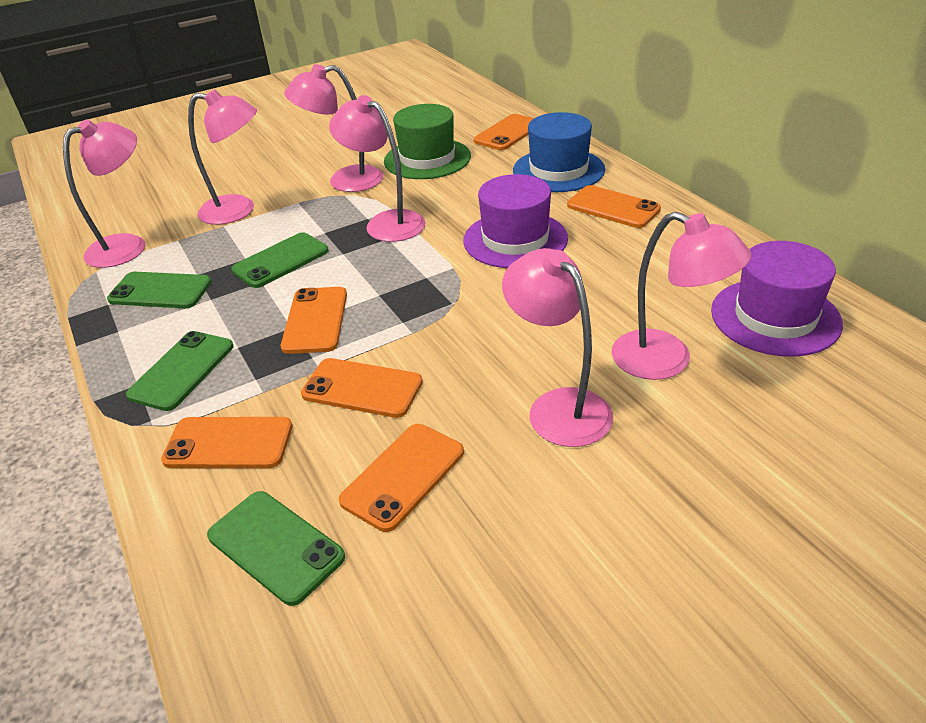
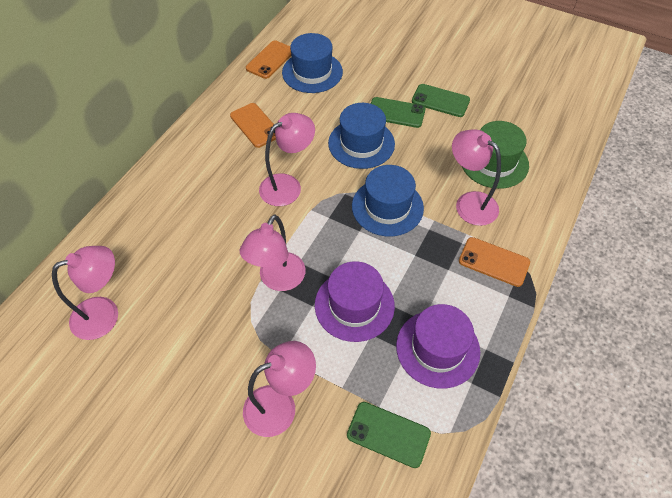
blue hat: 1 -> 3
green phone: 4 -> 3
orange phone: 6 -> 3
pink lamp: 6 -> 5

